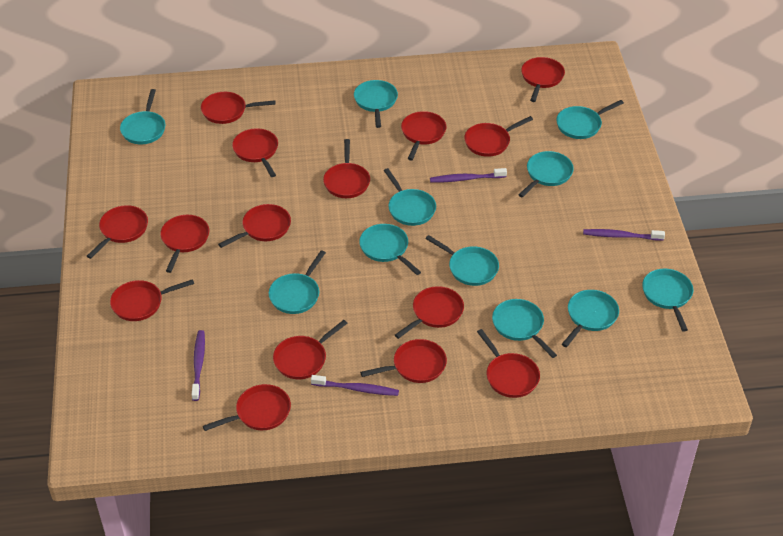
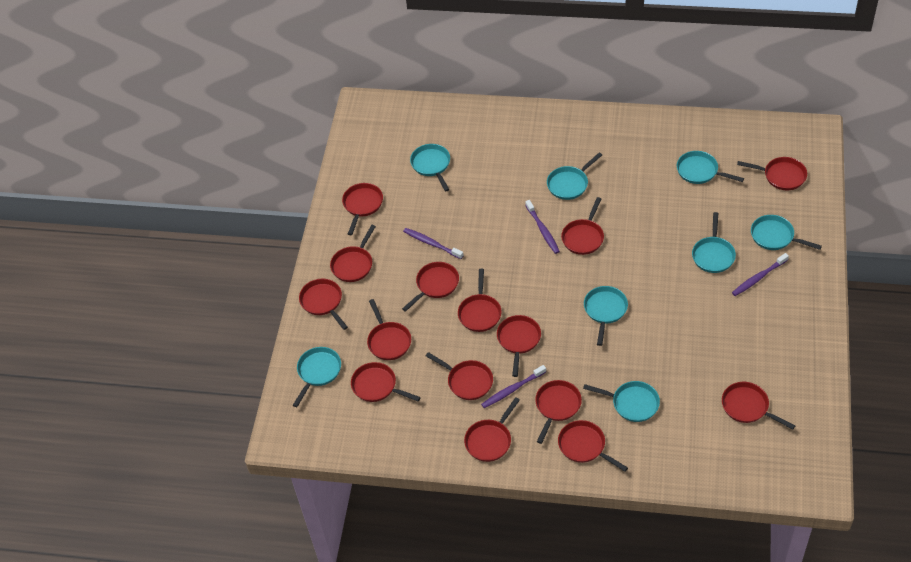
turquoise pan: 11 -> 8

